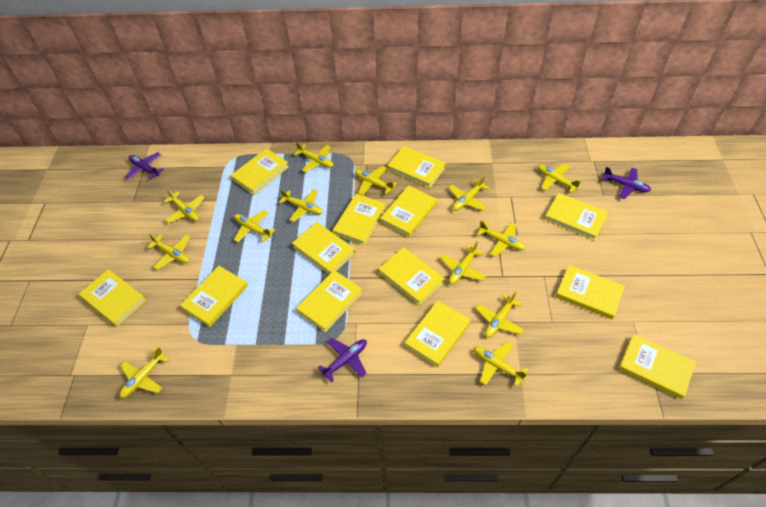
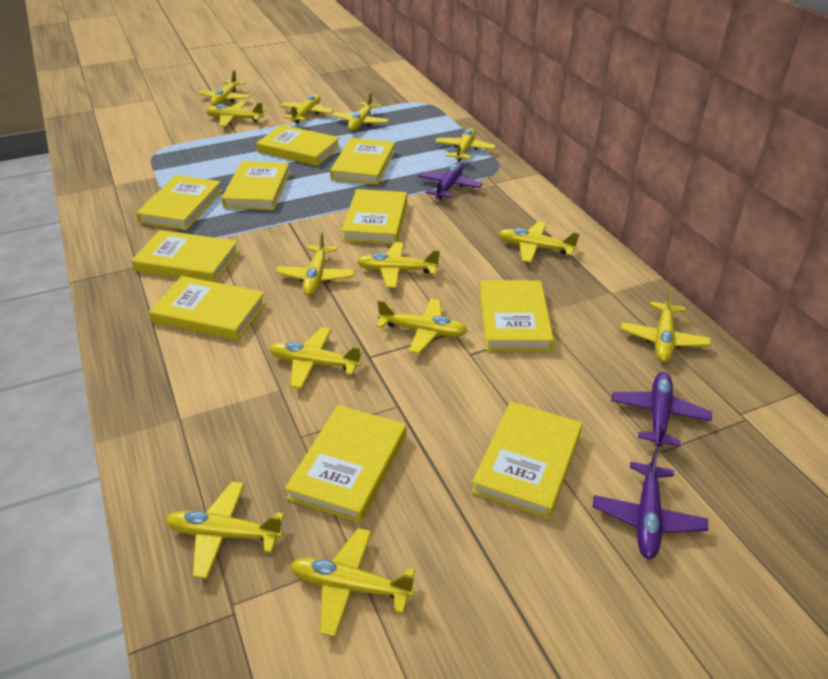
yellow book: 13 -> 10

